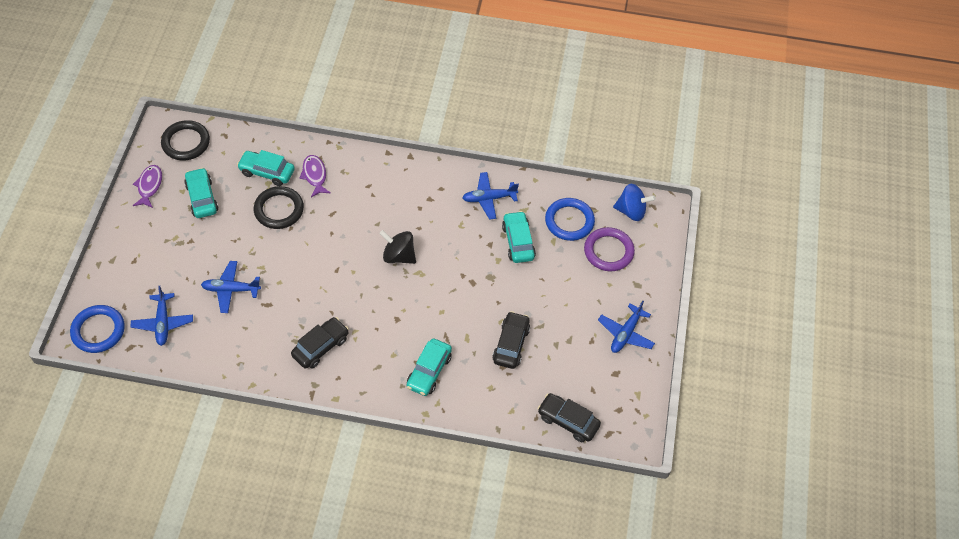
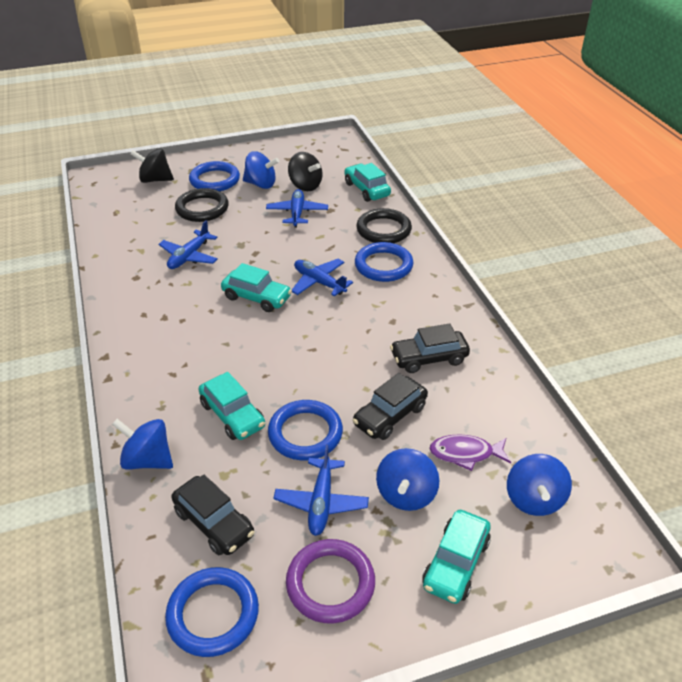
black spinning top: 1 -> 2
blue ring: 2 -> 4
blue spinning top: 1 -> 4
purple fish: 2 -> 1

